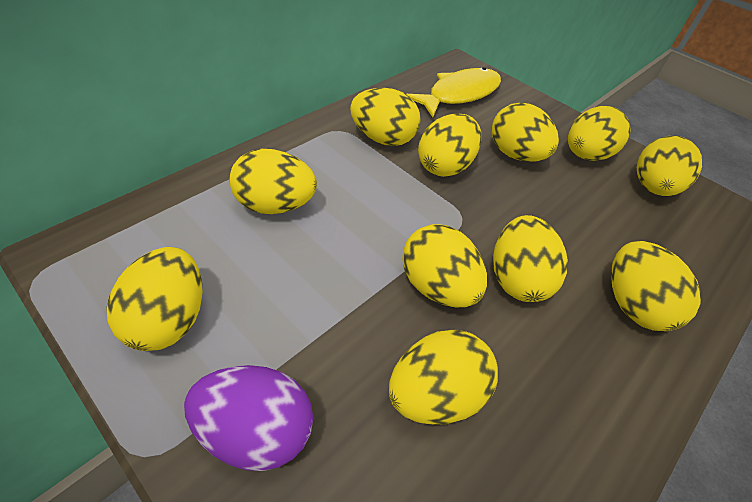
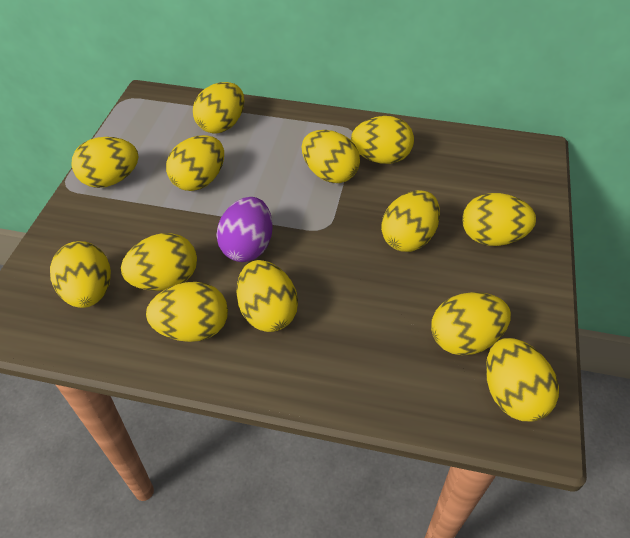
yellow egg: 11 -> 13
yellow fish: 1 -> 0

